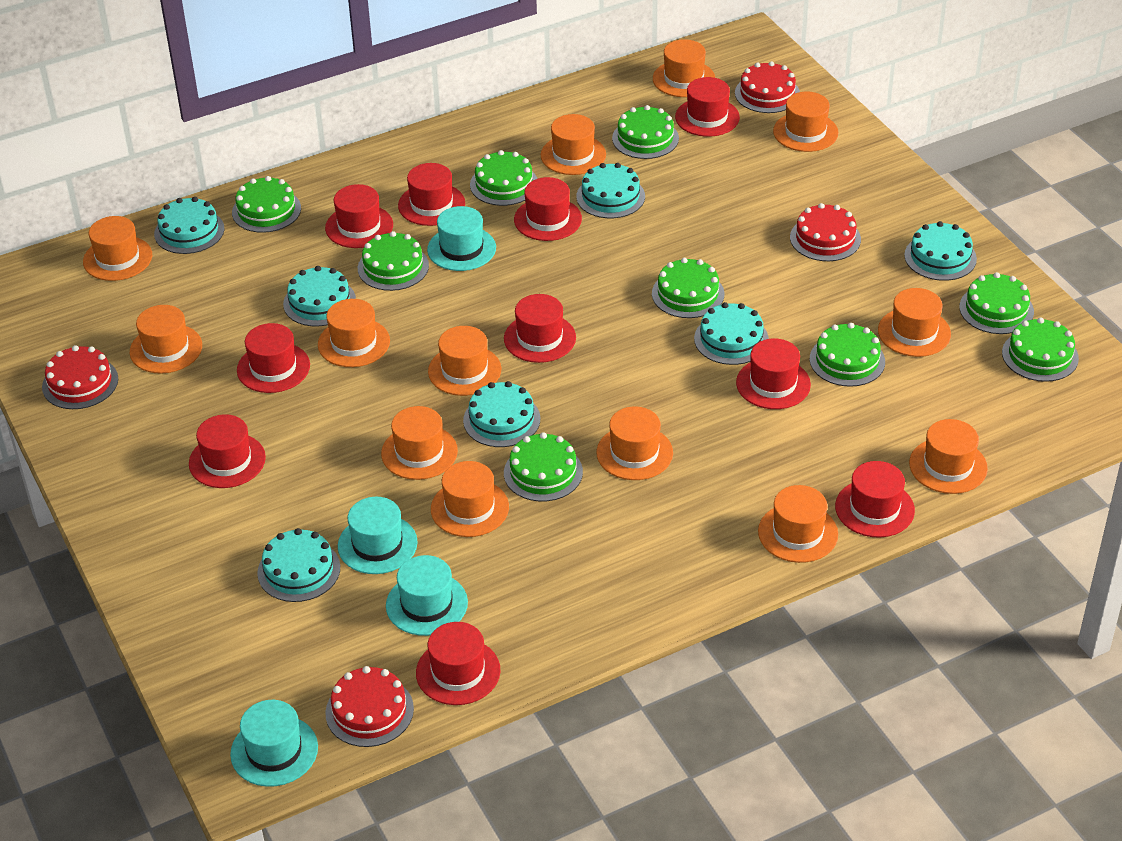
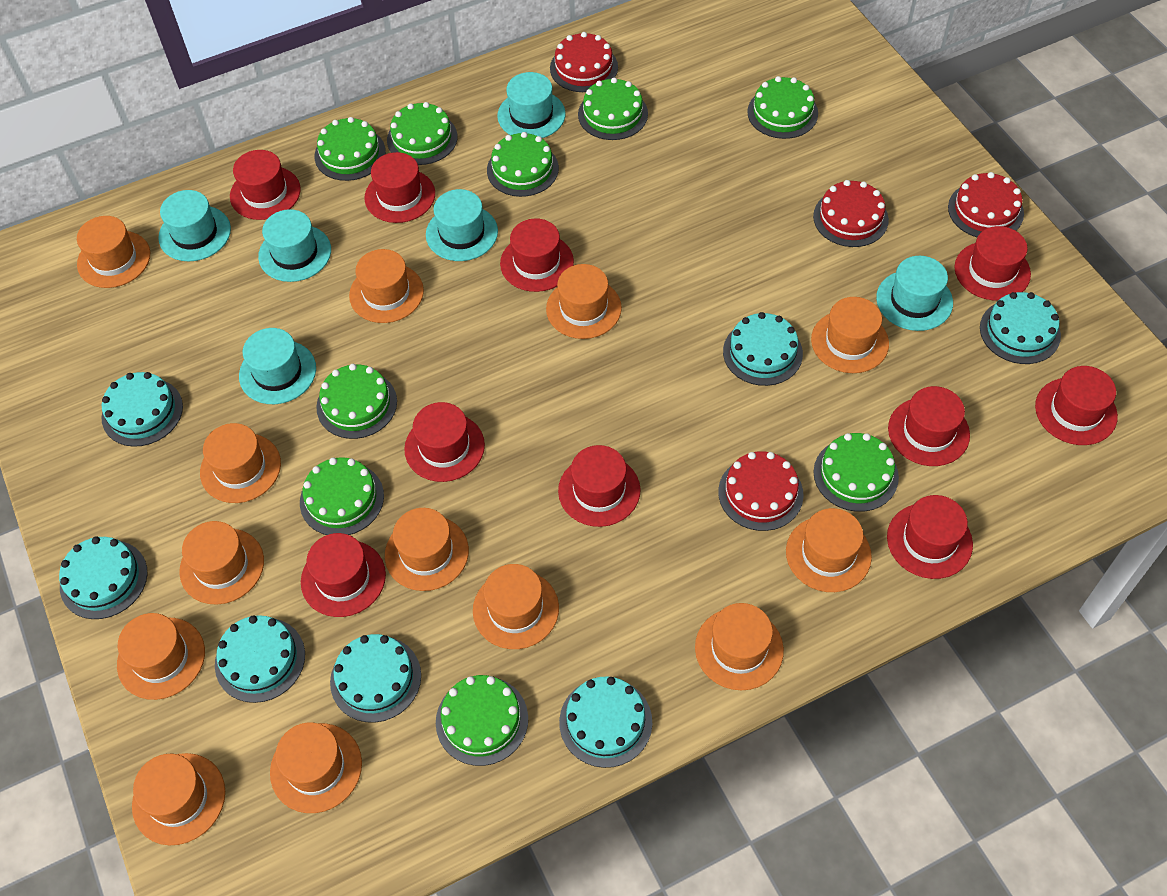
turquoise hat: 4 -> 6

